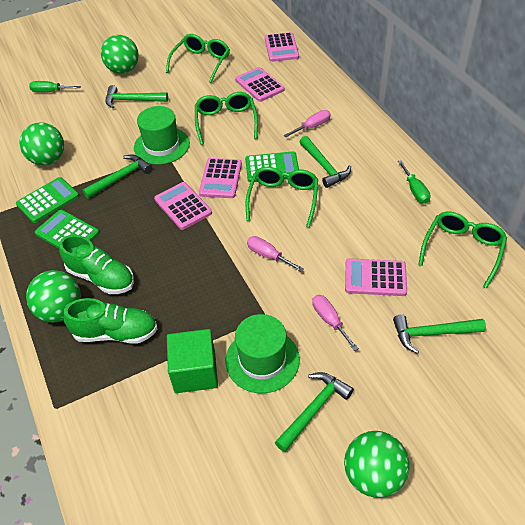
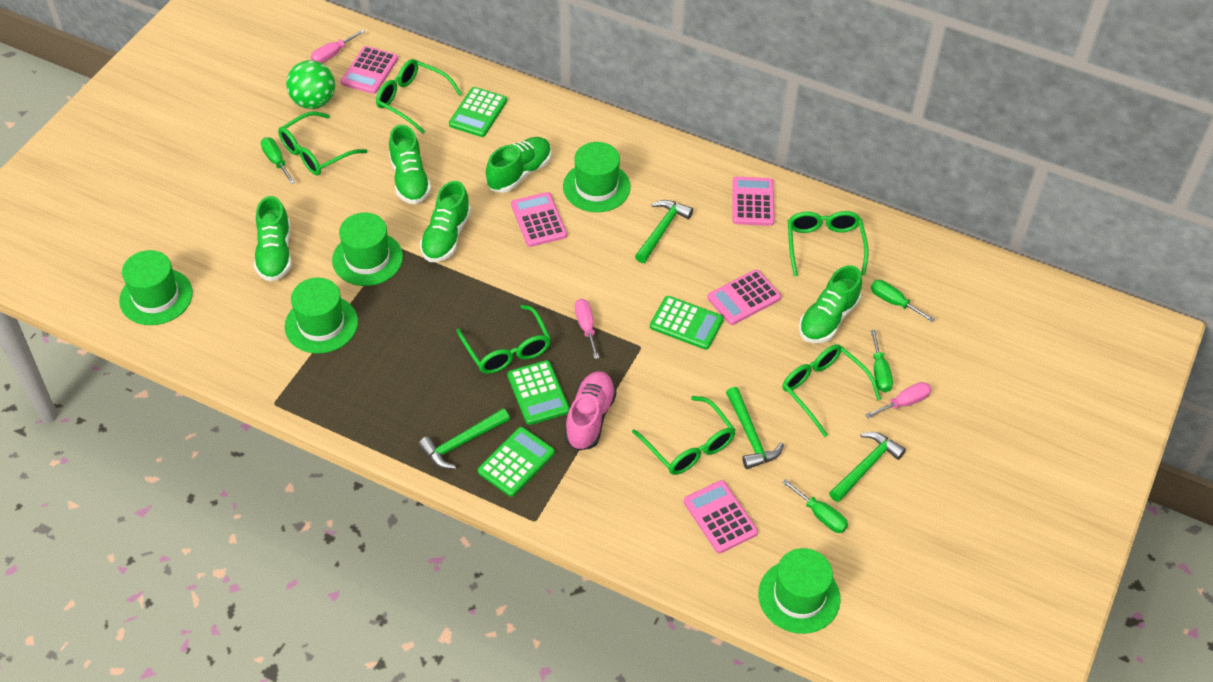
green ball: 4 -> 1
green calculator: 3 -> 4
green cube: 1 -> 0
green glasses: 4 -> 6
green hammer: 5 -> 4
green hat: 2 -> 5
green screwdriver: 2 -> 4
green shoe: 2 -> 5
pink shoe: 0 -> 1

